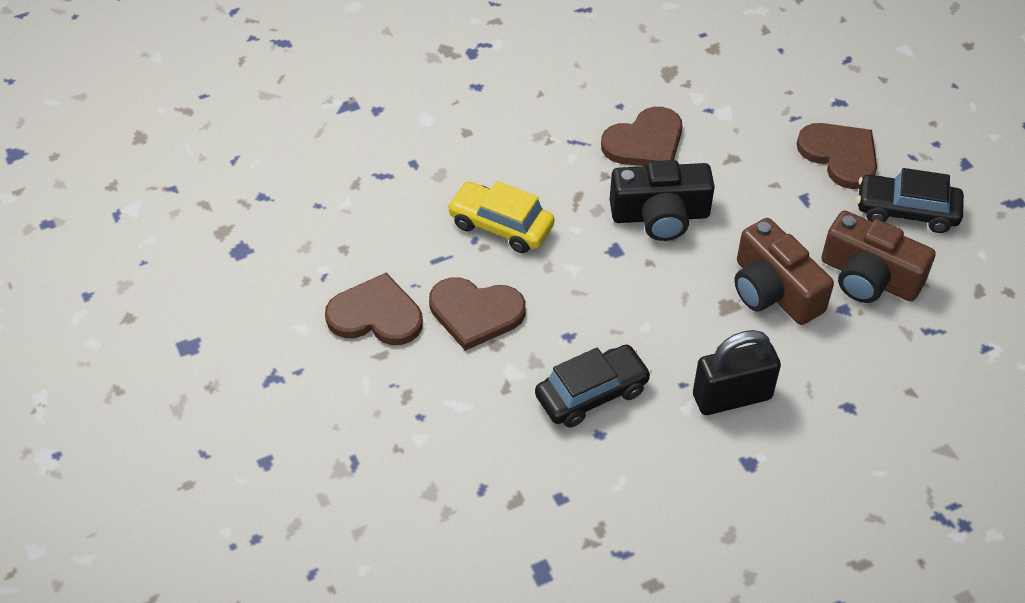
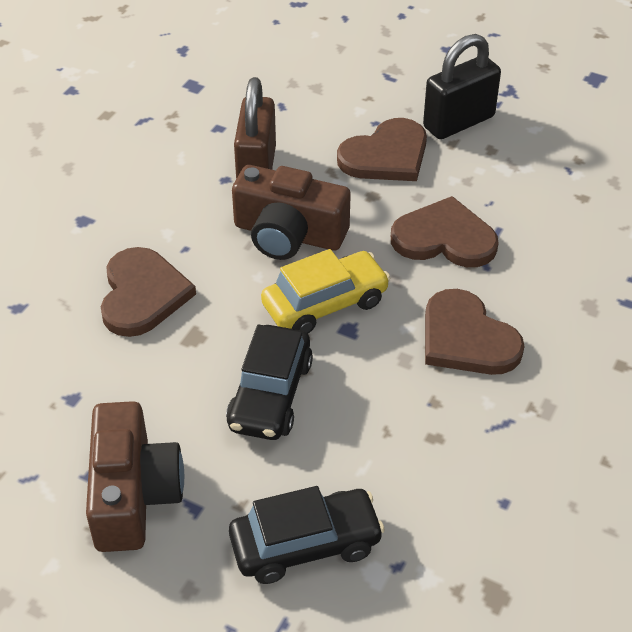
black camera: 1 -> 0
brown padlock: 0 -> 1

